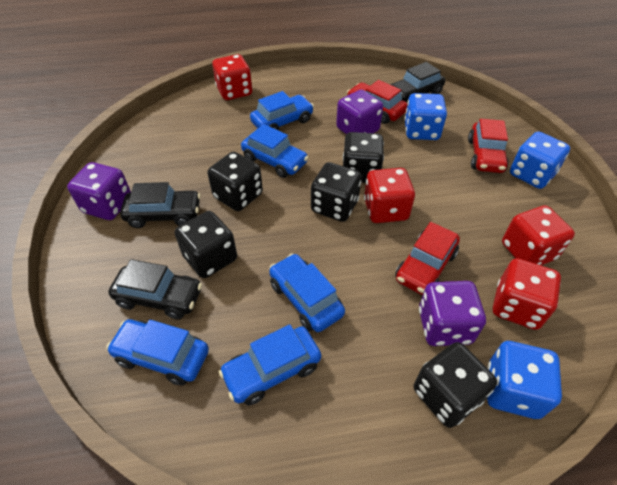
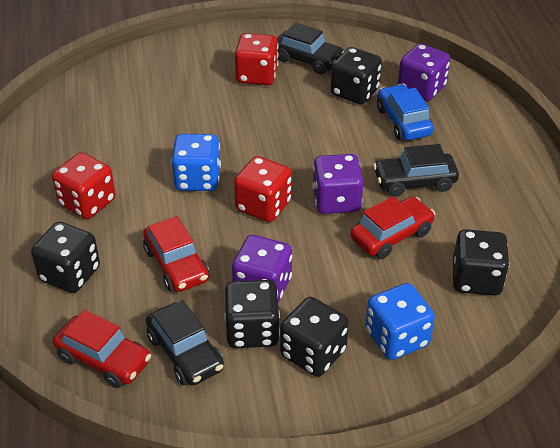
blue car: 5 -> 1
blue dice: 3 -> 2
red dice: 4 -> 3

